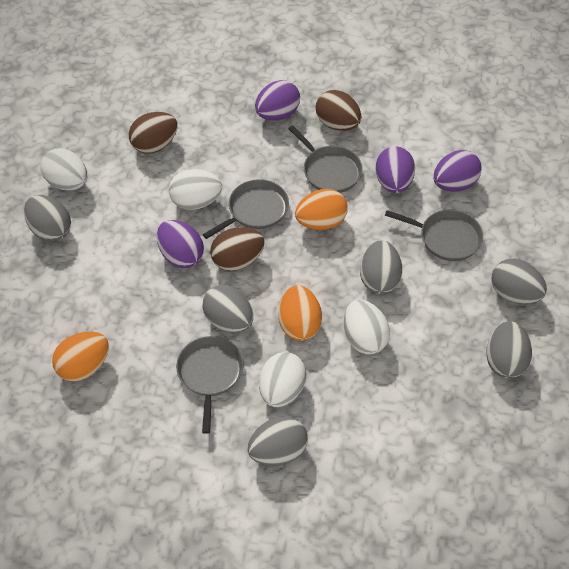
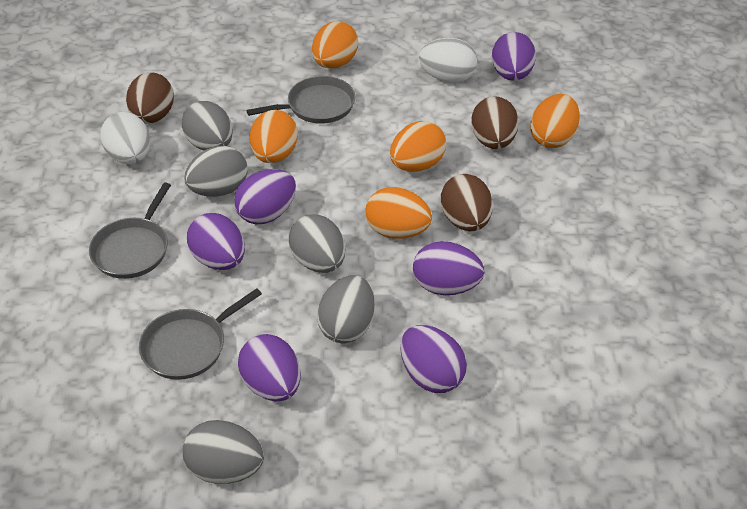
grey egg: 6 -> 5
grey pan: 4 -> 3
orange egg: 3 -> 5
purple egg: 4 -> 6
white egg: 4 -> 2

